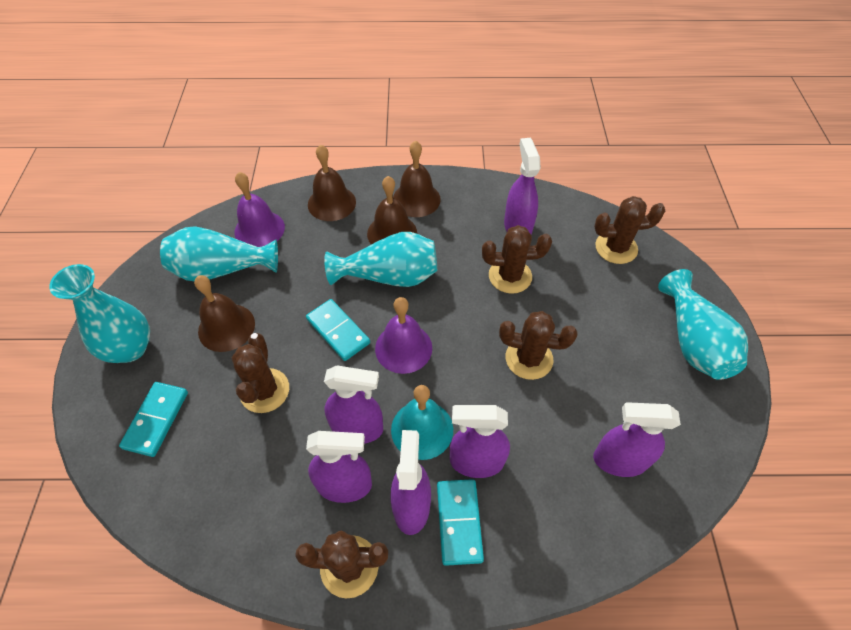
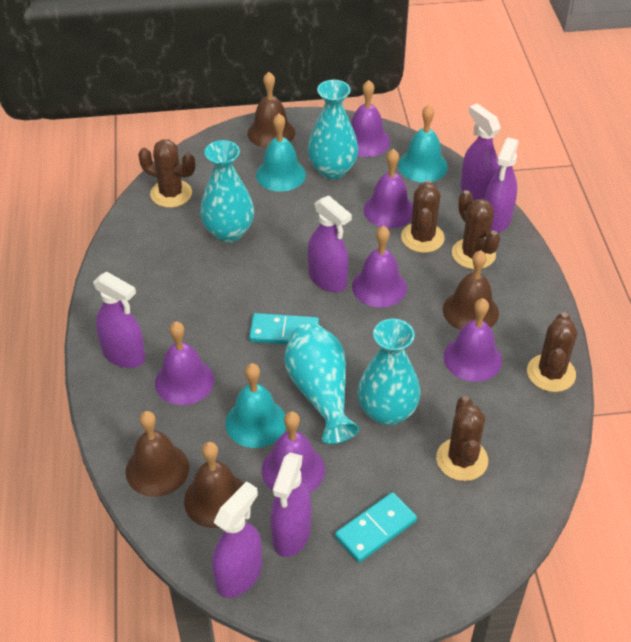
purple bell: 2 -> 6
turquoise bell: 1 -> 3
turquoise domino: 3 -> 2

